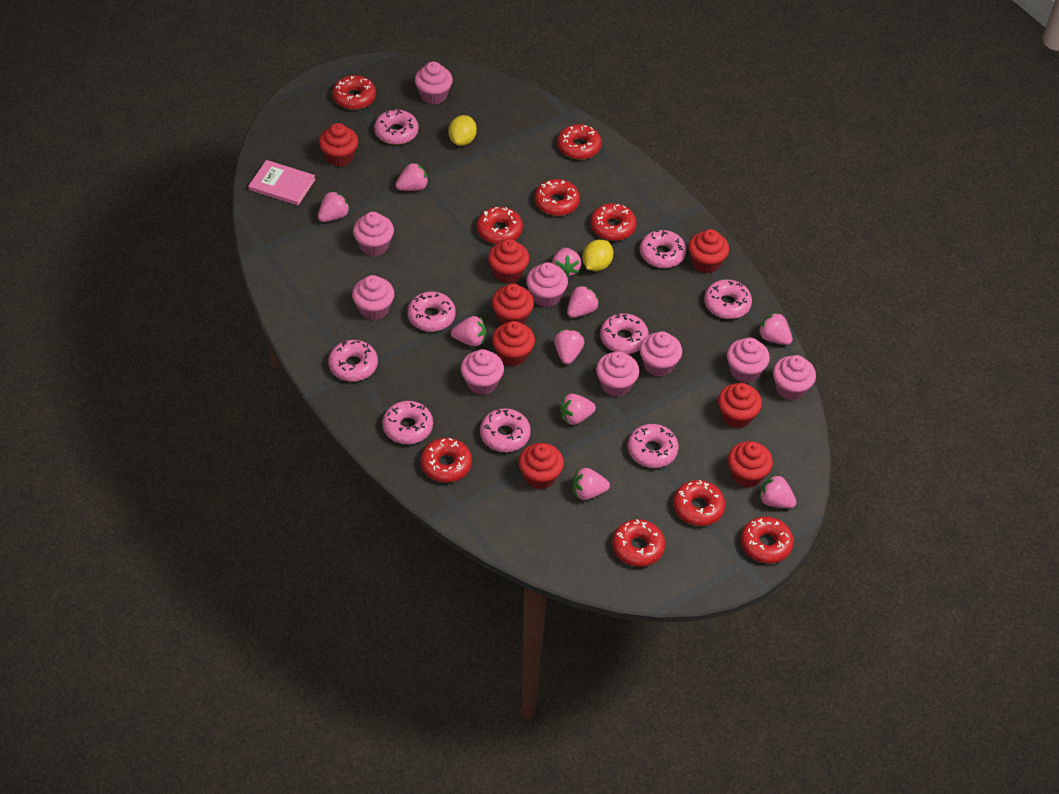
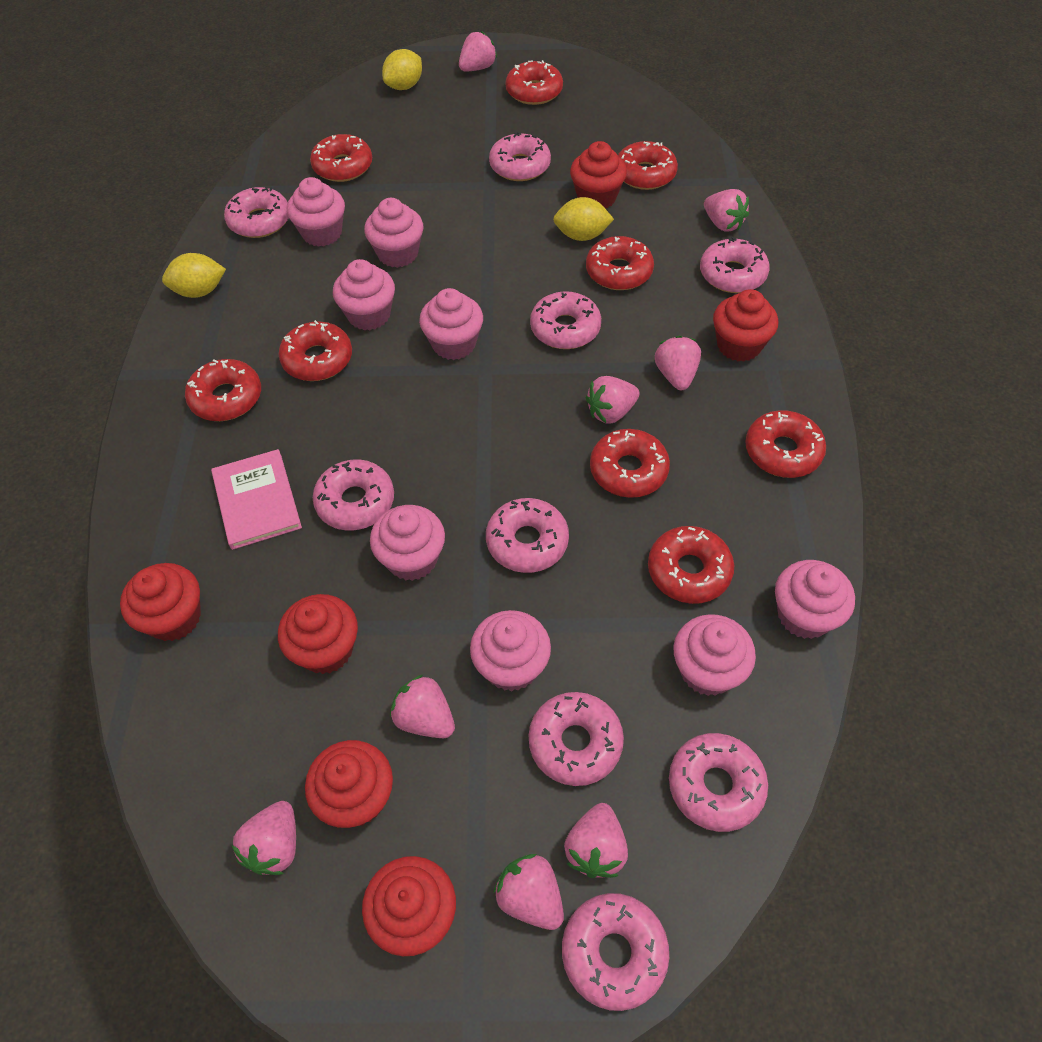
pink cupcake: 9 -> 8
pink strawberry: 10 -> 8
red cupcake: 8 -> 6
yellow lemon: 2 -> 3

